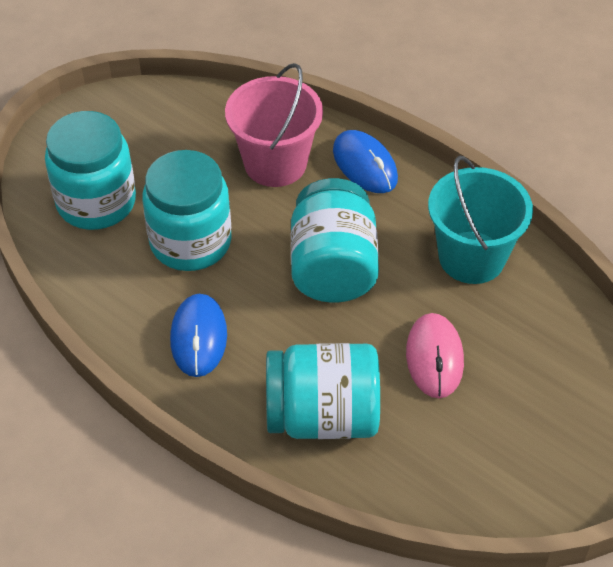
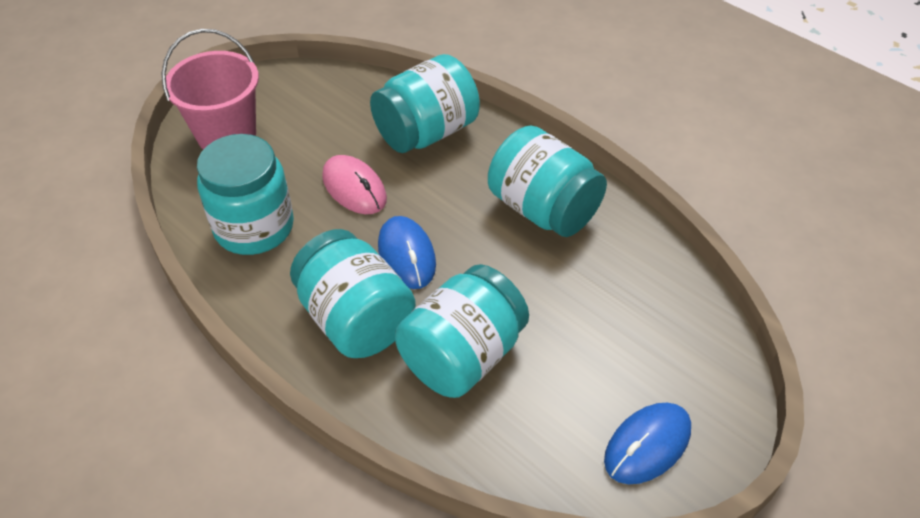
turquoise bucket: 1 -> 0
turquoise jar: 4 -> 5

